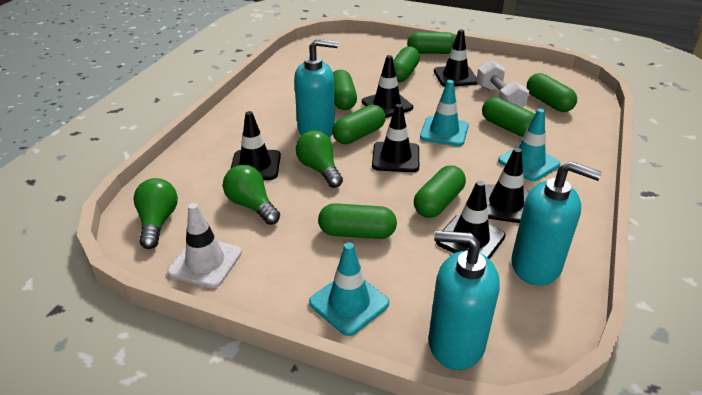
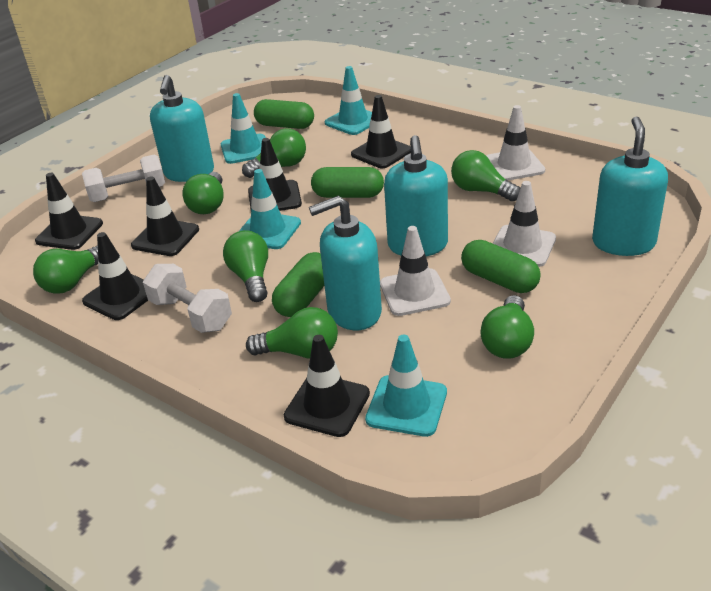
green capsule: 8 -> 4
green light bulb: 3 -> 7
turquoise soap dispenser: 3 -> 4
turquoise traffic cone: 3 -> 4
white dumbbell: 1 -> 2
white traffic cone: 1 -> 3

